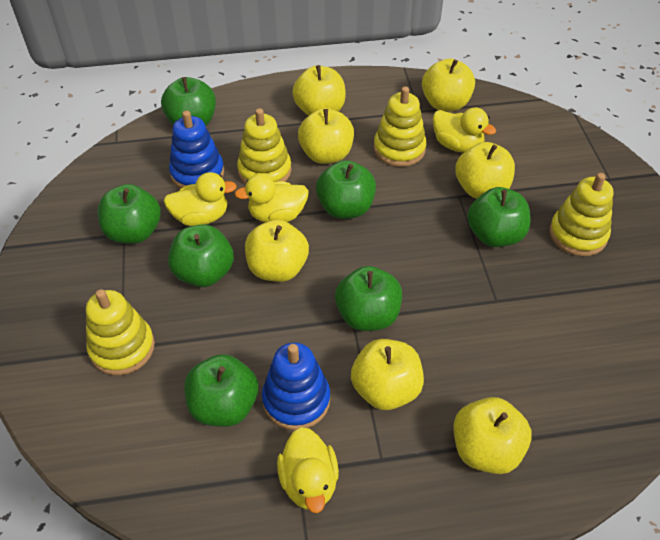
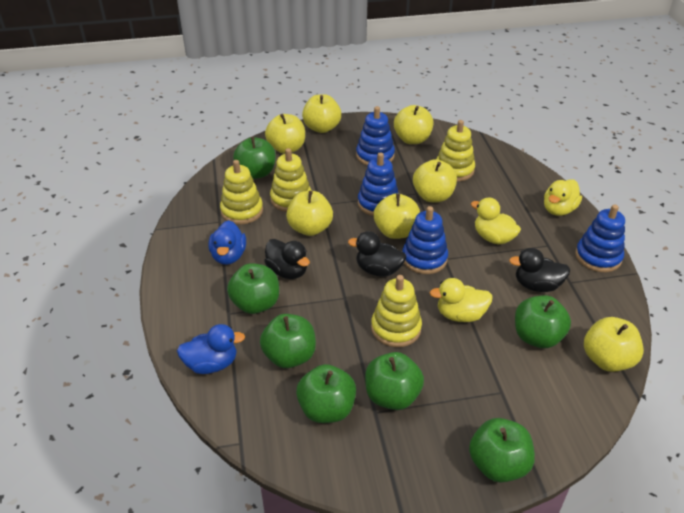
black duck: 0 -> 3
blue duck: 0 -> 2
blue stacking toy: 2 -> 4
yellow duck: 4 -> 3

